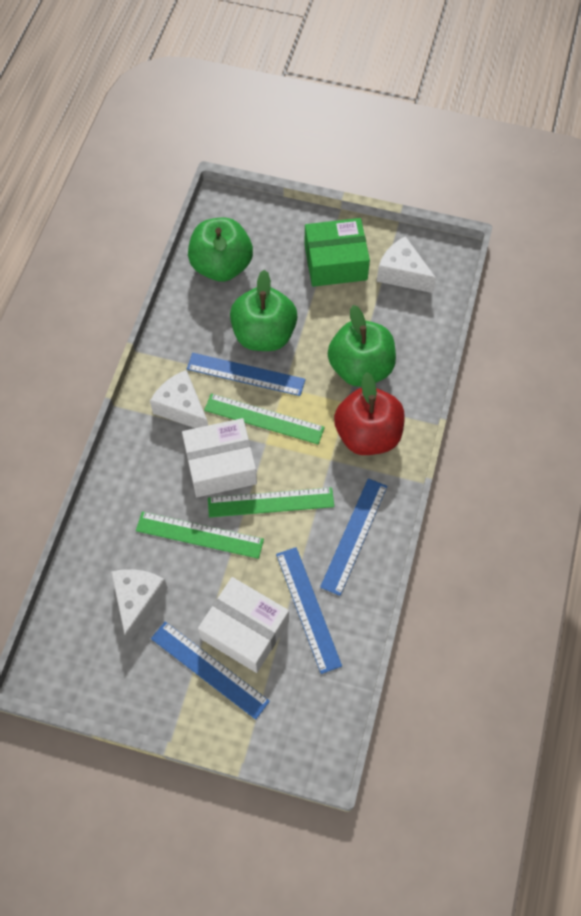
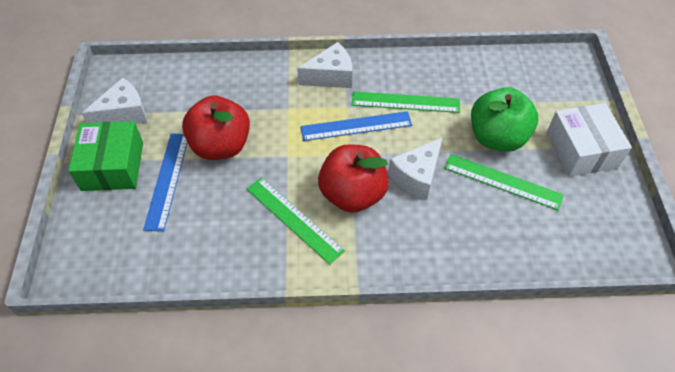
blue ruler: 4 -> 2
green apple: 3 -> 1
red apple: 1 -> 2
white box: 2 -> 1

